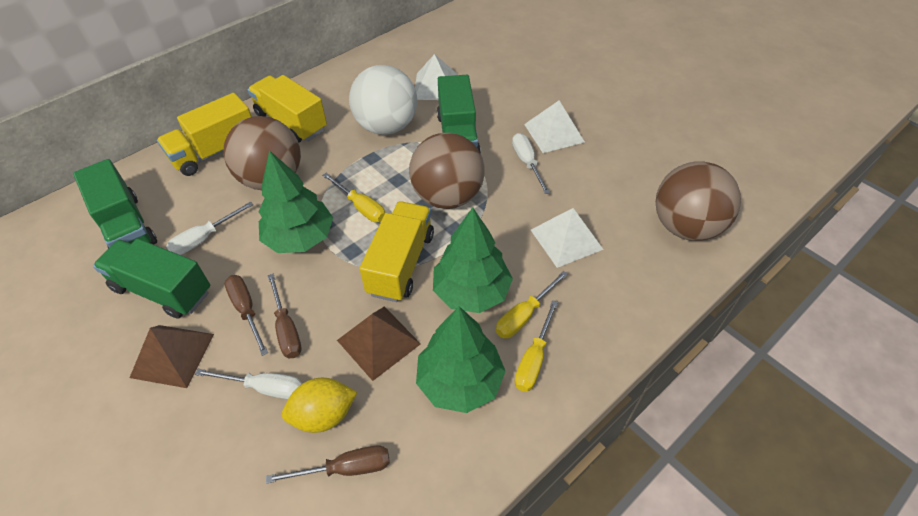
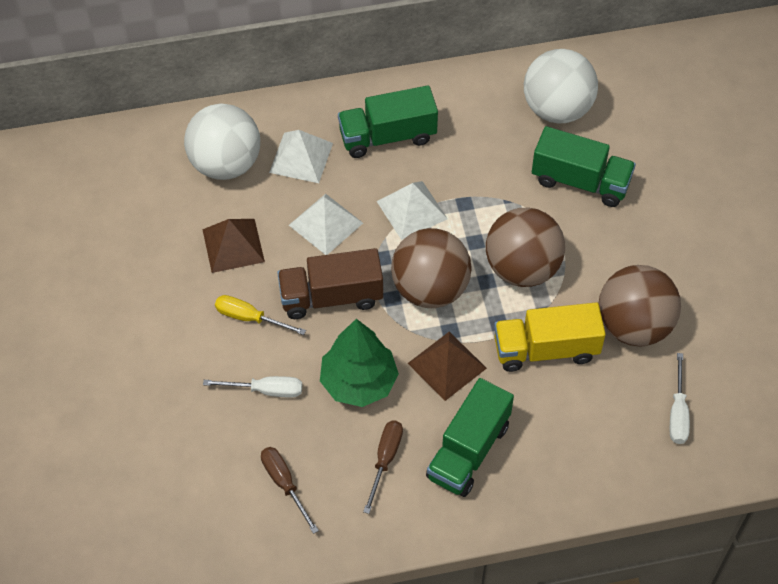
brown screwdriver: 3 -> 2
brown truck: 0 -> 1
green tree: 3 -> 1
white ball: 1 -> 2
white screwdriver: 3 -> 2
yellow lemon: 1 -> 0
yellow screwdriver: 3 -> 1
yellow truck: 3 -> 1

